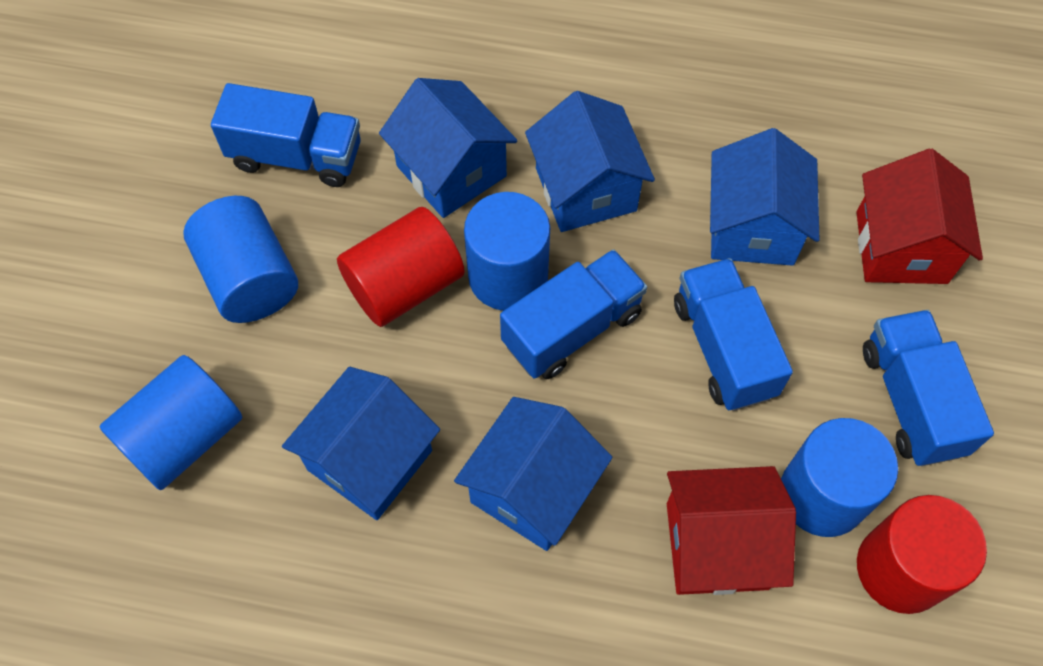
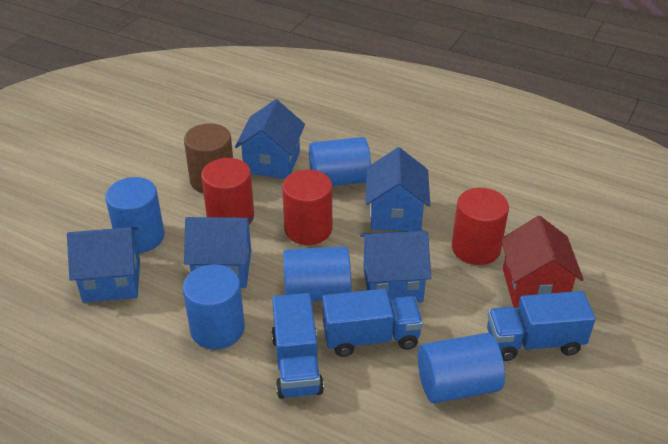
blue cylinder: 4 -> 5
blue truck: 4 -> 3
brown cylinder: 0 -> 1
red cylinder: 2 -> 3
red house: 2 -> 1

